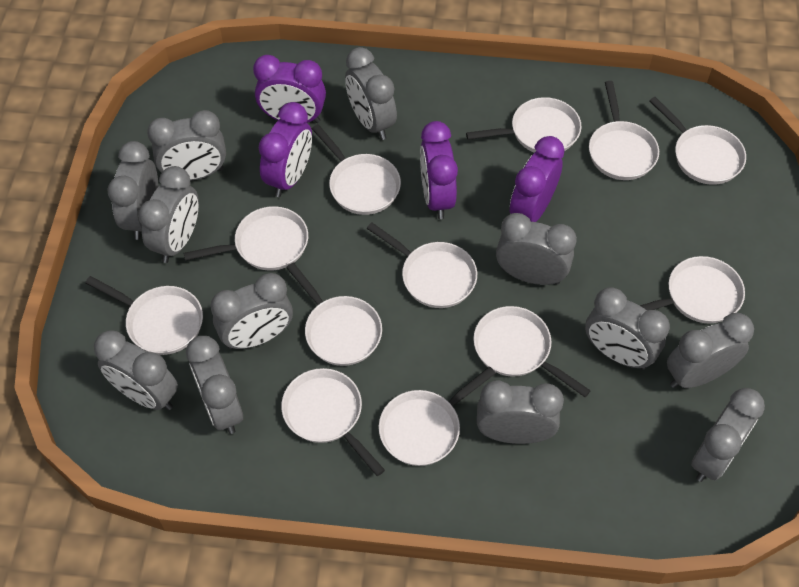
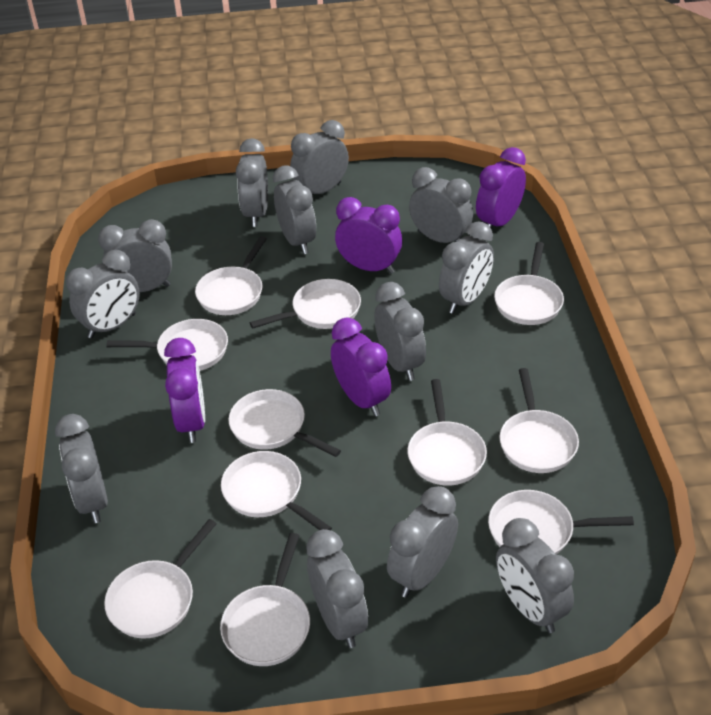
white pan: 12 -> 11

